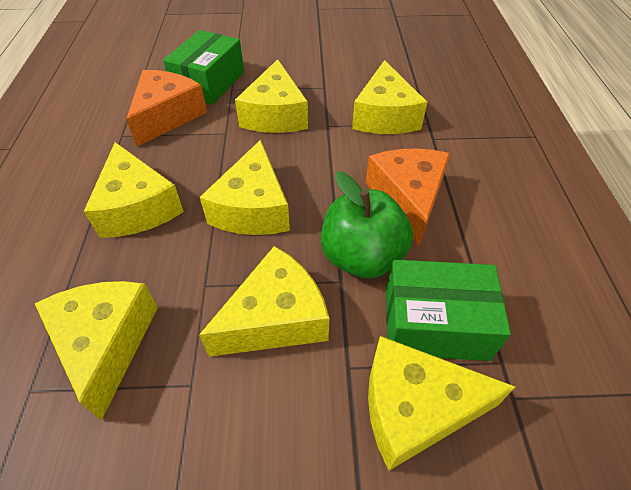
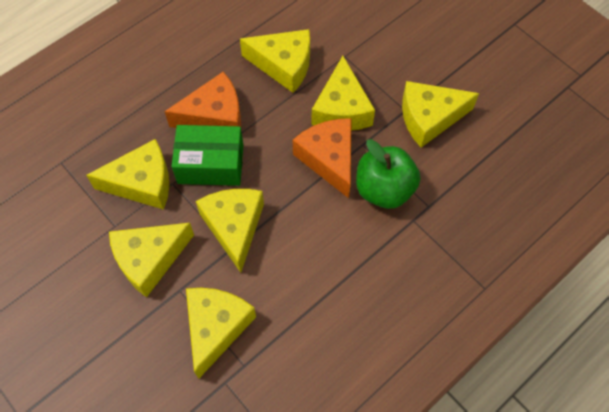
green box: 2 -> 1

